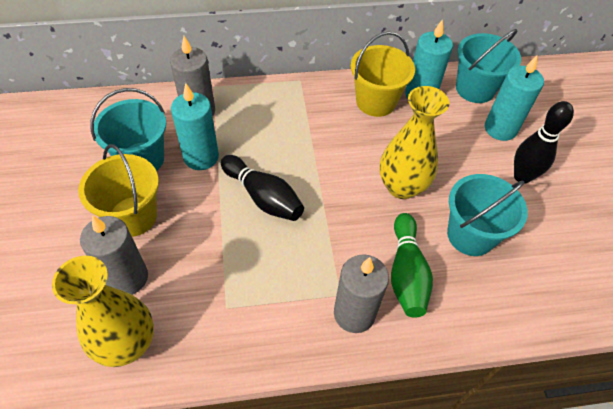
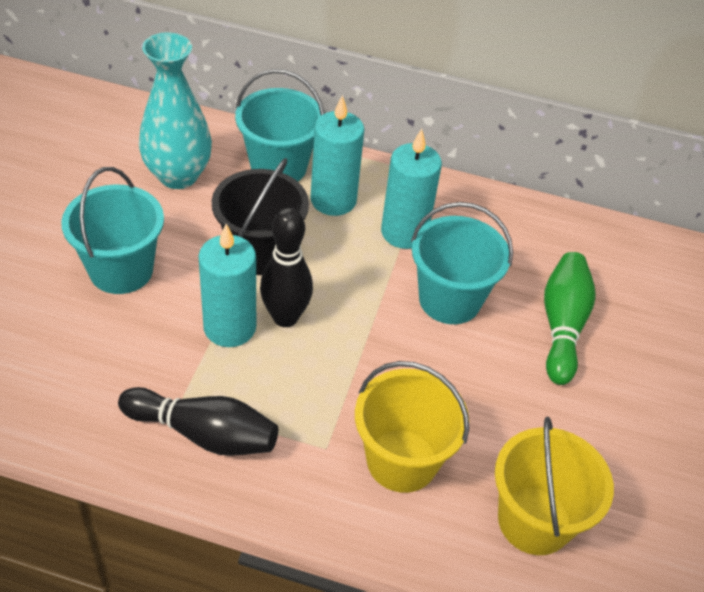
black bucket: 0 -> 1
grey candle: 3 -> 0
turquoise vase: 0 -> 1
yellow vase: 2 -> 0

